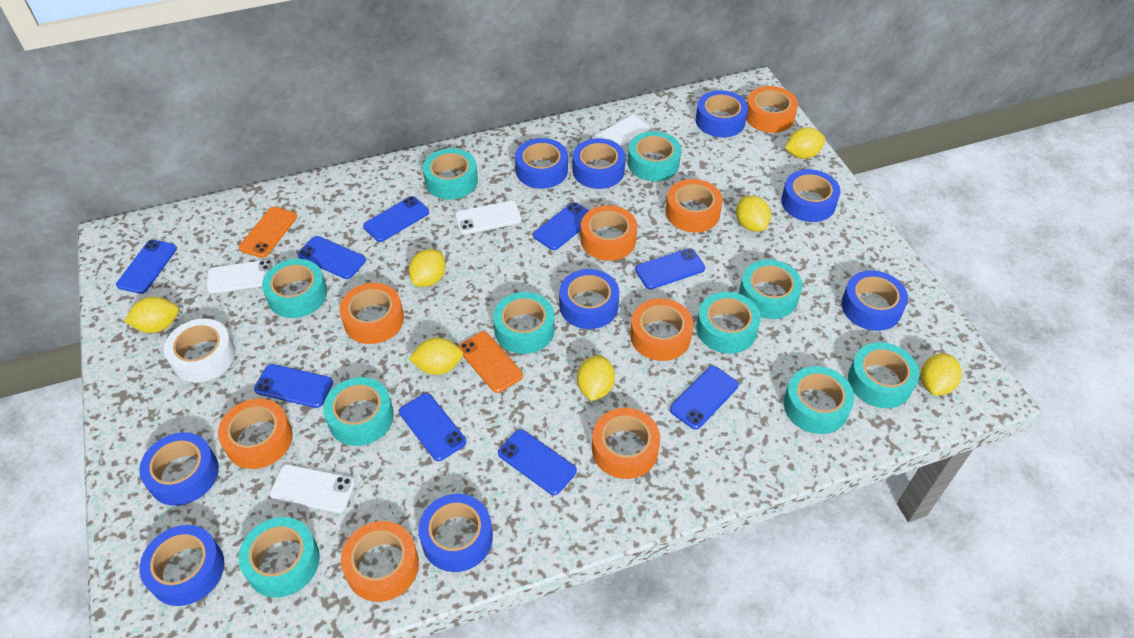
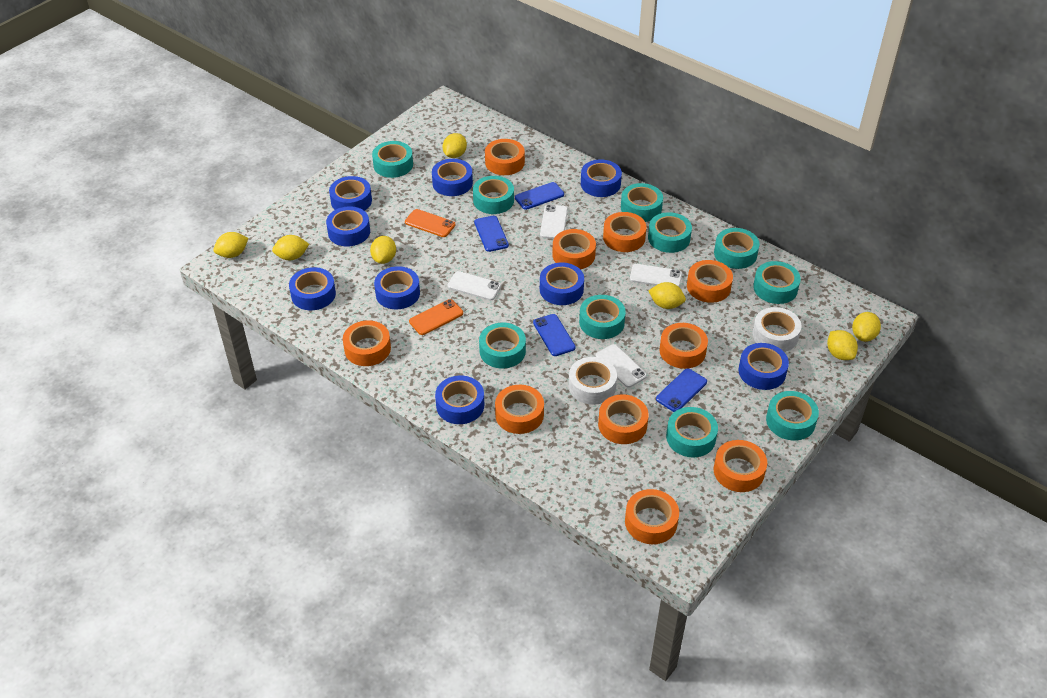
blue phone: 9 -> 4
orange tape: 8 -> 10
white tape: 1 -> 2

